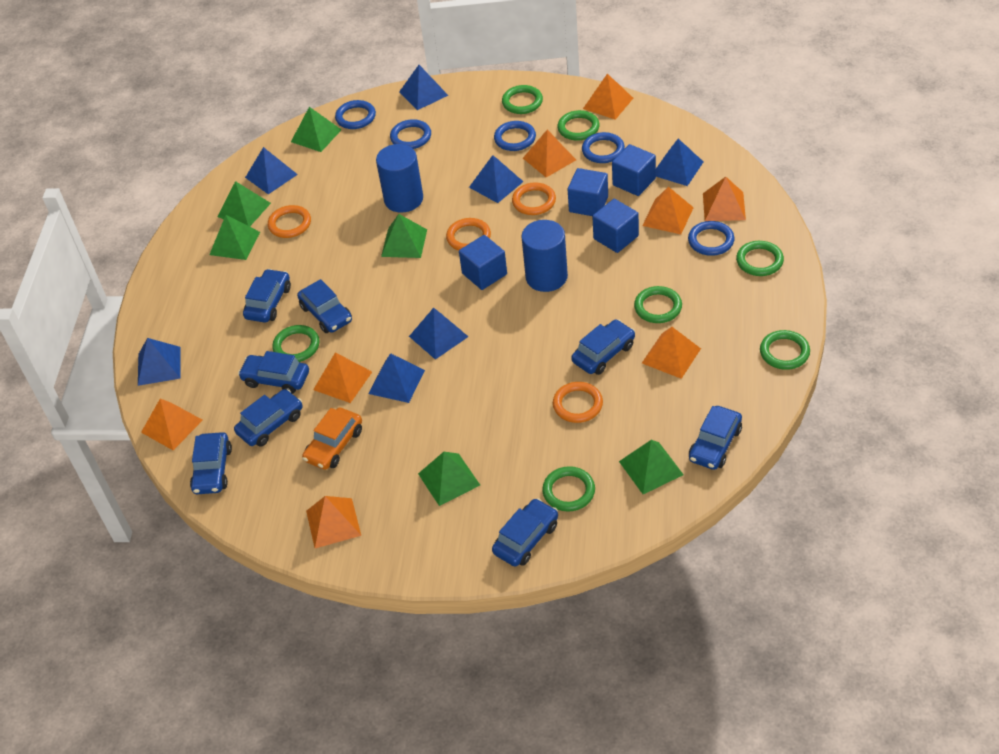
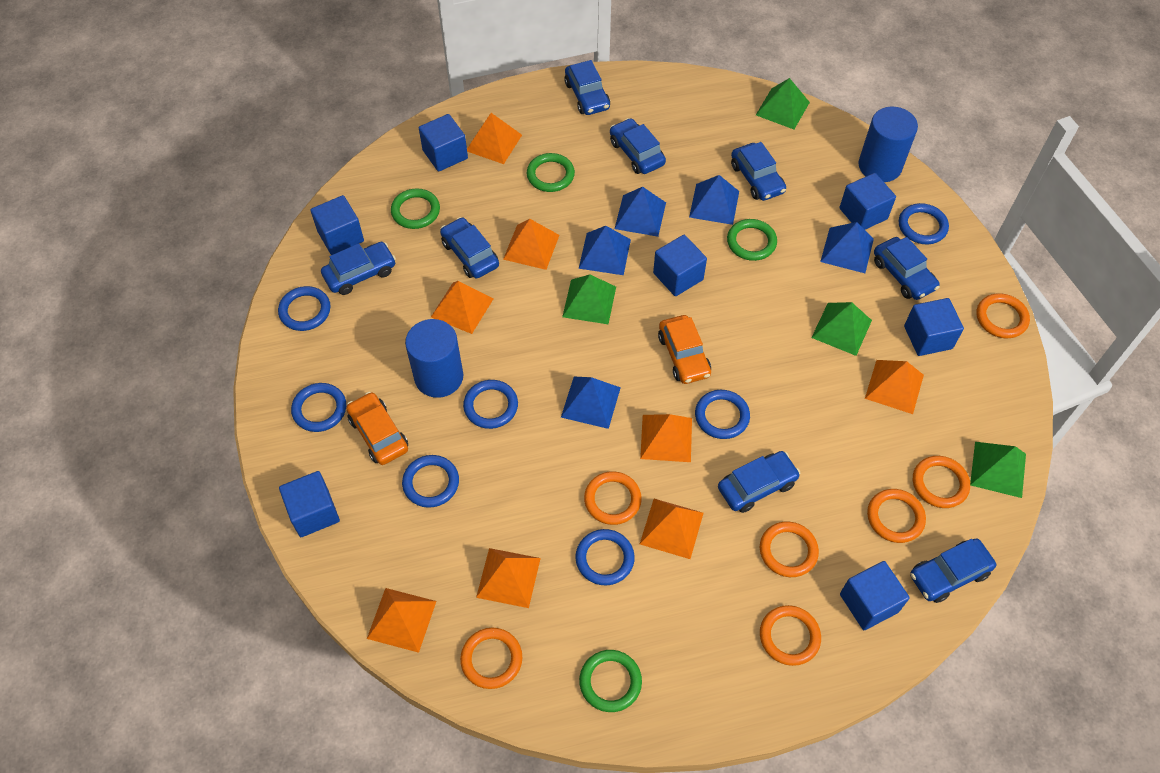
blue cube: 4 -> 7
blue pyramid: 7 -> 5
blue ring: 5 -> 7
green pyramid: 6 -> 4
green ring: 7 -> 4
orange car: 1 -> 2
orange ring: 4 -> 7

